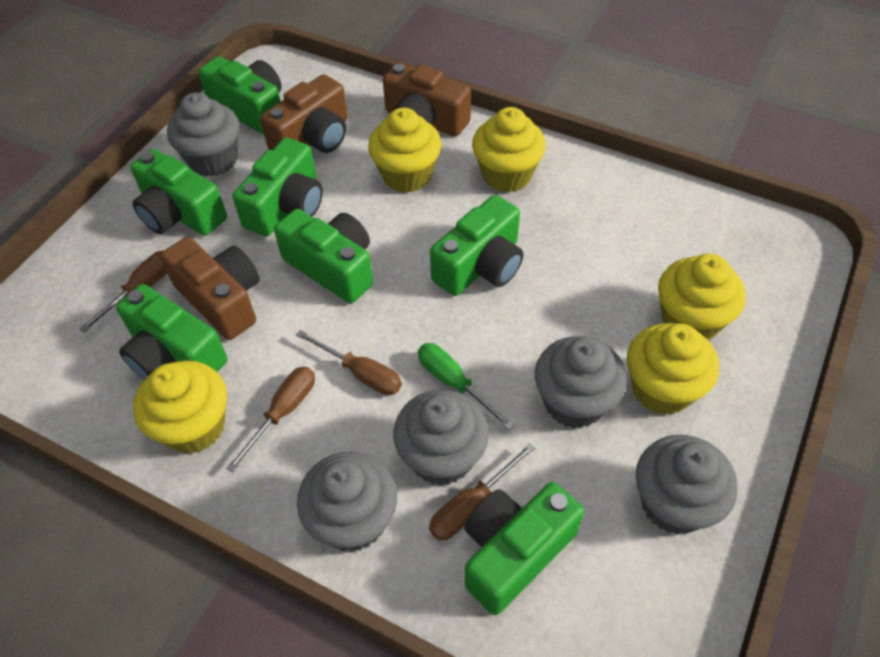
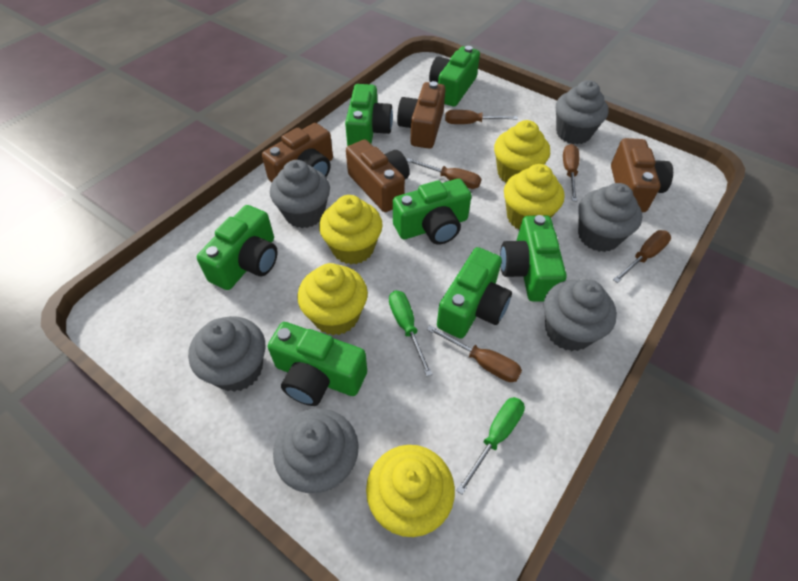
brown camera: 3 -> 4
brown screwdriver: 4 -> 5
green screwdriver: 1 -> 2
grey cupcake: 5 -> 6

